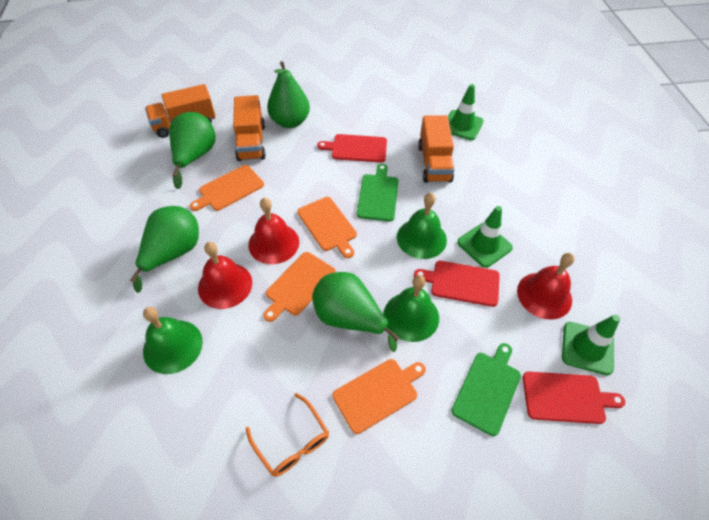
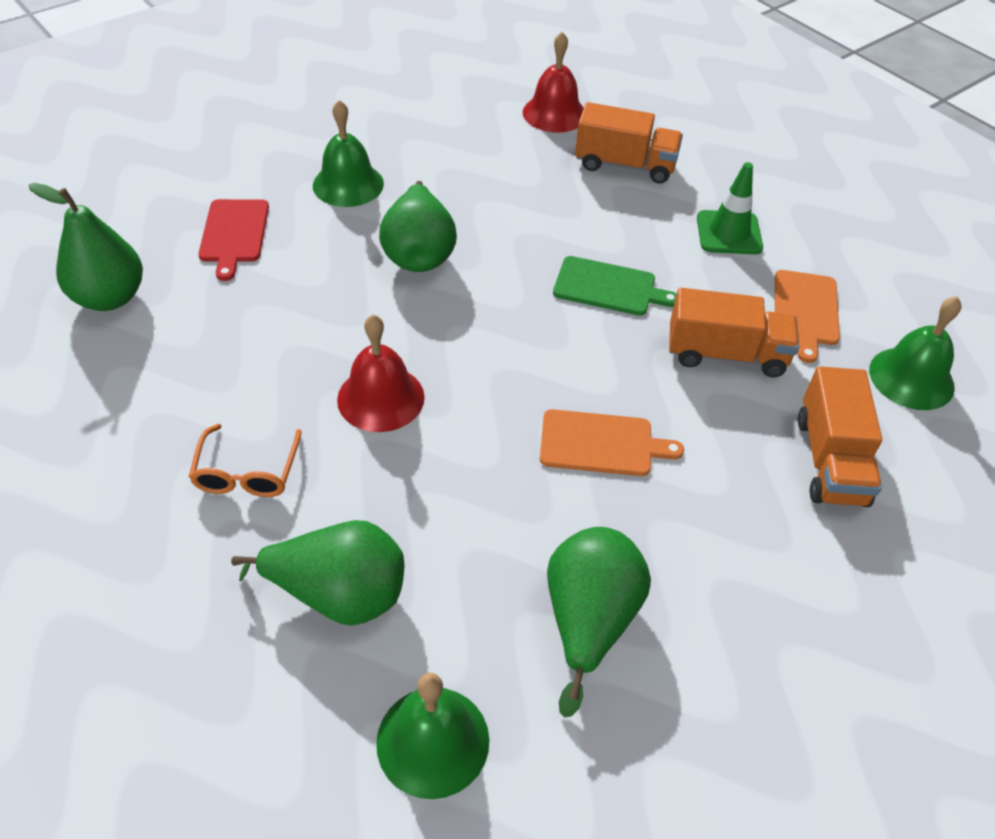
green cutting board: 2 -> 1
green traffic cone: 3 -> 1
orange cutting board: 4 -> 2
red bell: 3 -> 2
red cutting board: 3 -> 1

